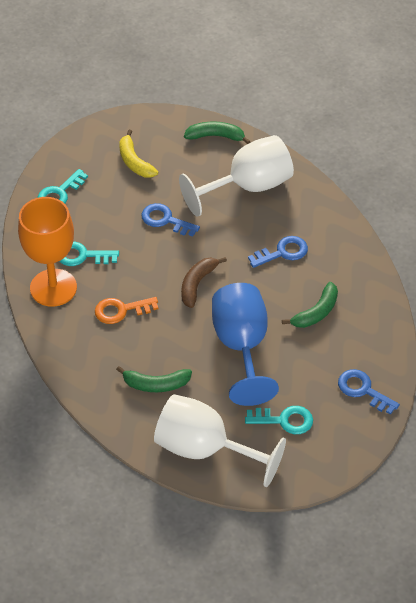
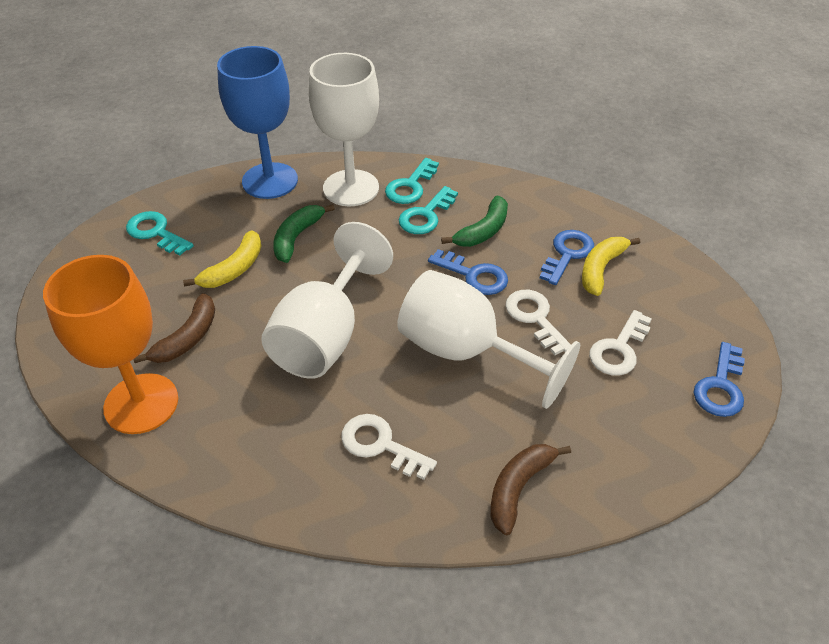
brown banana: 1 -> 2
green banana: 3 -> 2
orange key: 1 -> 0
white goblet: 2 -> 3
white key: 0 -> 3
yellow banana: 1 -> 2

